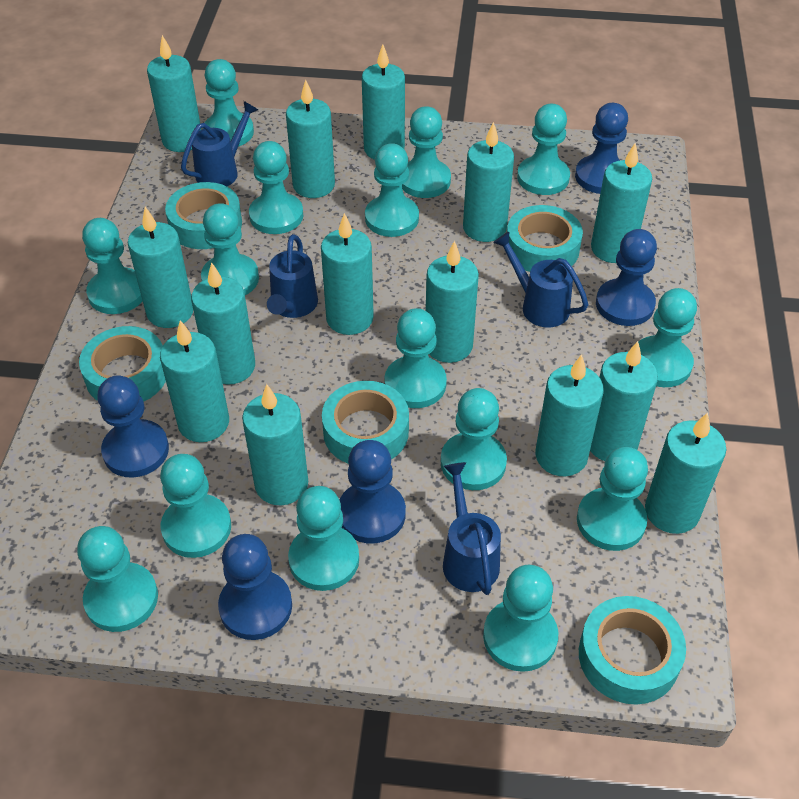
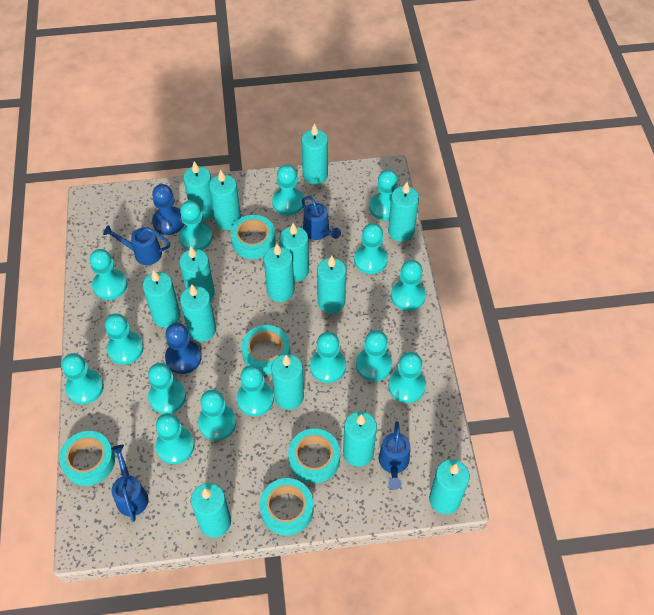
blue pawn: 5 -> 2

